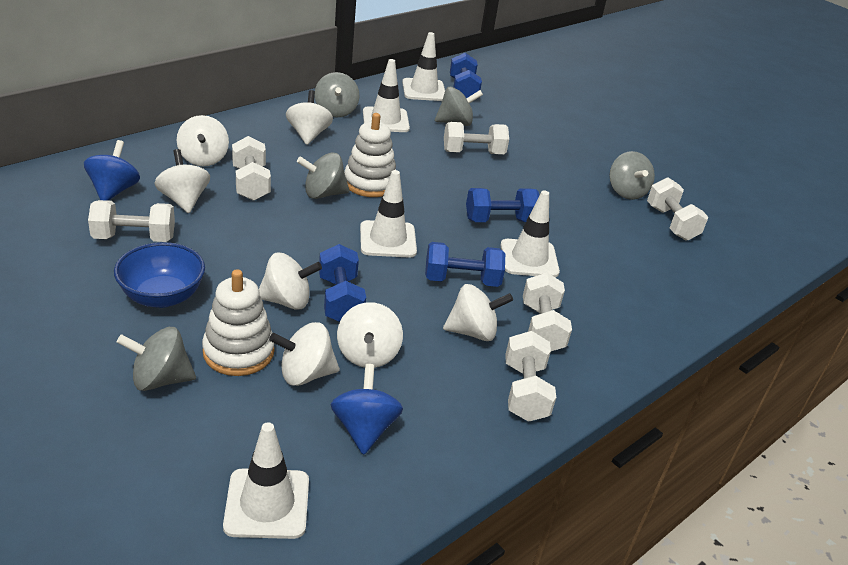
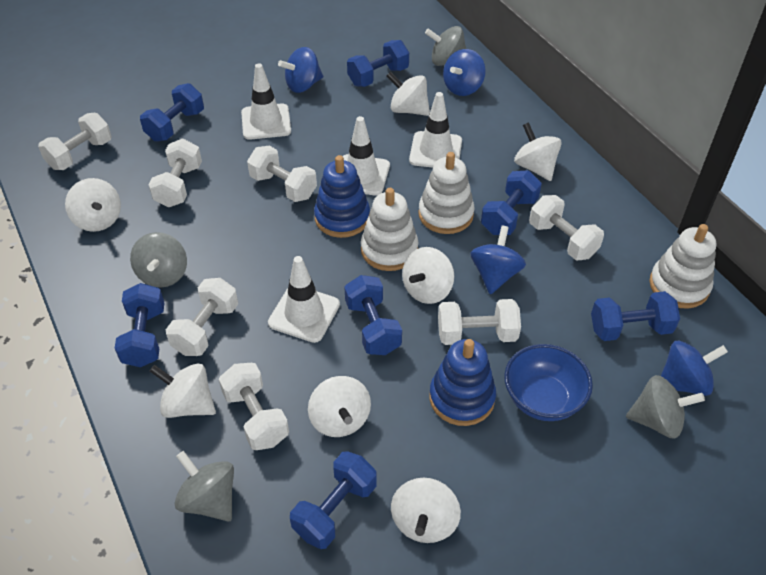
blue dumbbell: 4 -> 7
blue spinning top: 2 -> 4
blue stacking toy: 0 -> 2
grey spinning top: 5 -> 4
white dumbbell: 6 -> 7
white stacking toy: 2 -> 3
white traffic cone: 5 -> 4

